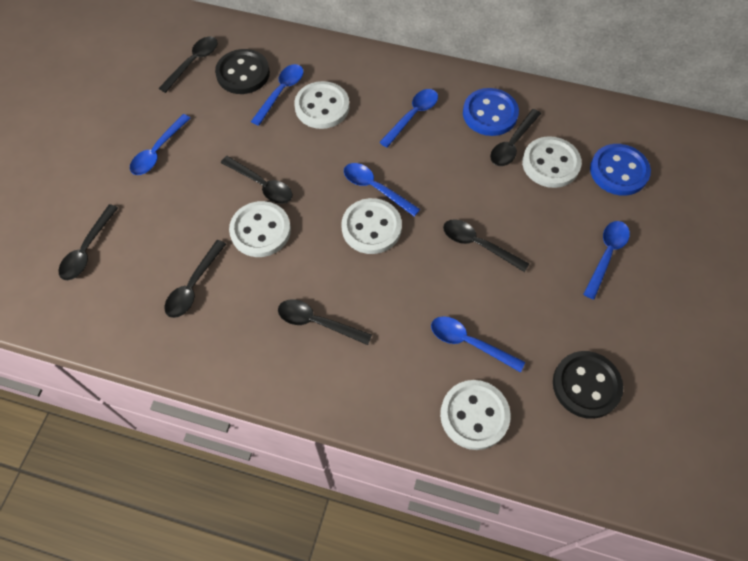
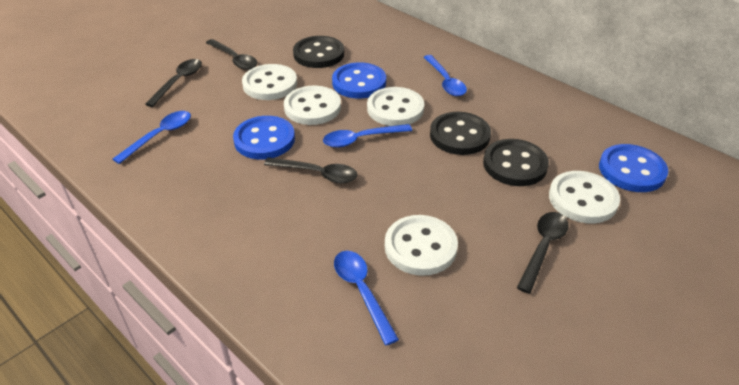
black button: 2 -> 3
black spoon: 7 -> 4
blue button: 2 -> 3
blue spoon: 6 -> 4

